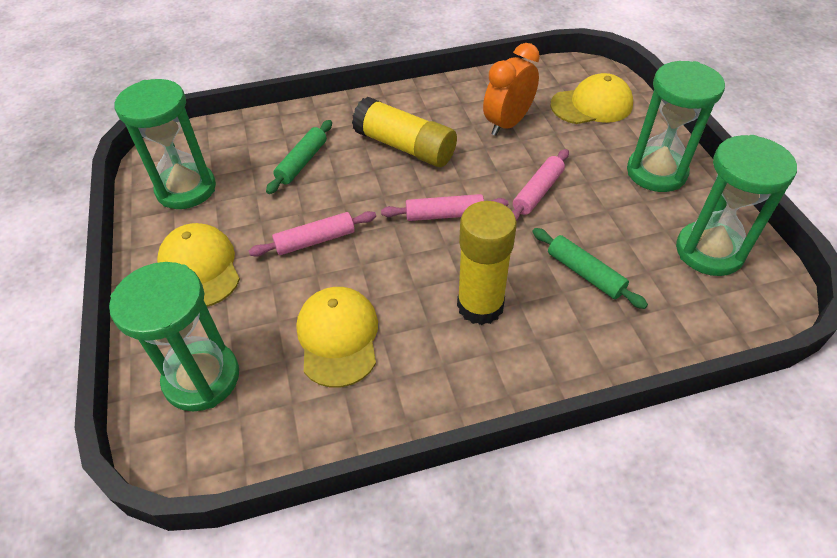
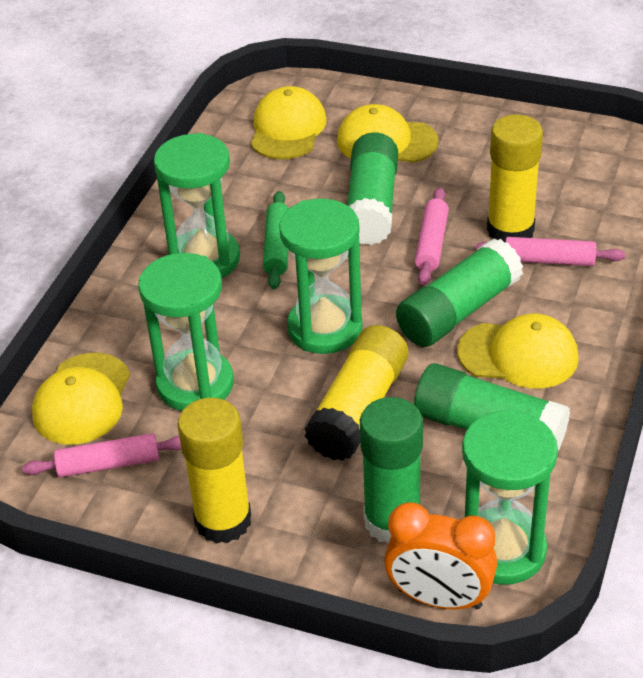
green glue stick: 0 -> 4
green rolling pin: 2 -> 1
yellow cap: 3 -> 4
yellow glue stick: 2 -> 3

